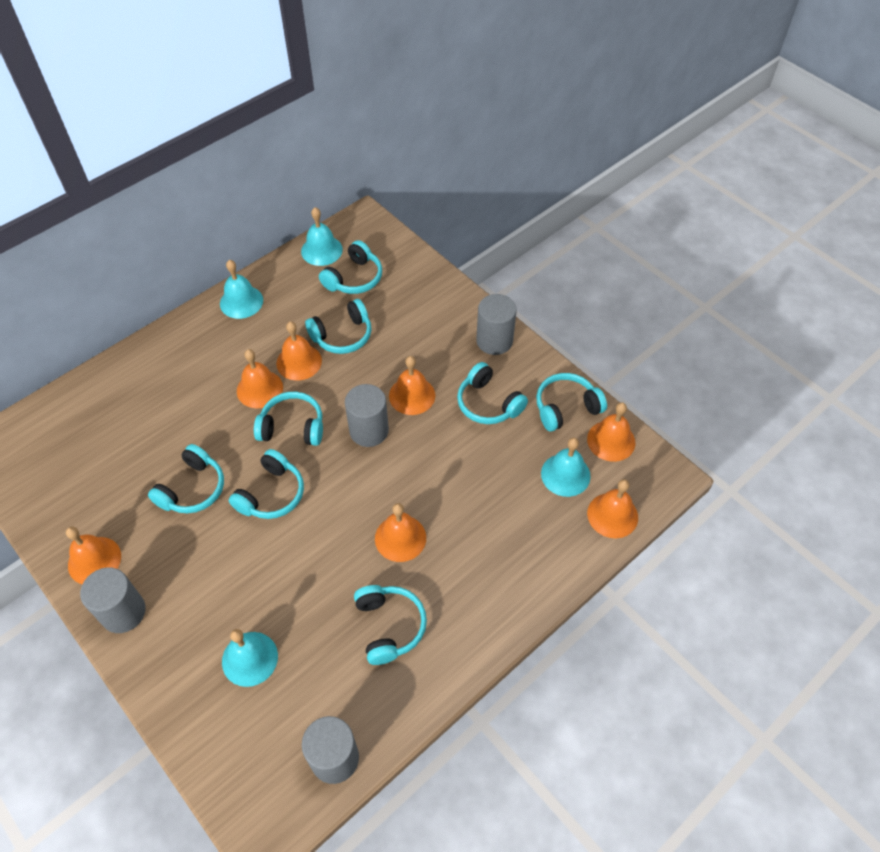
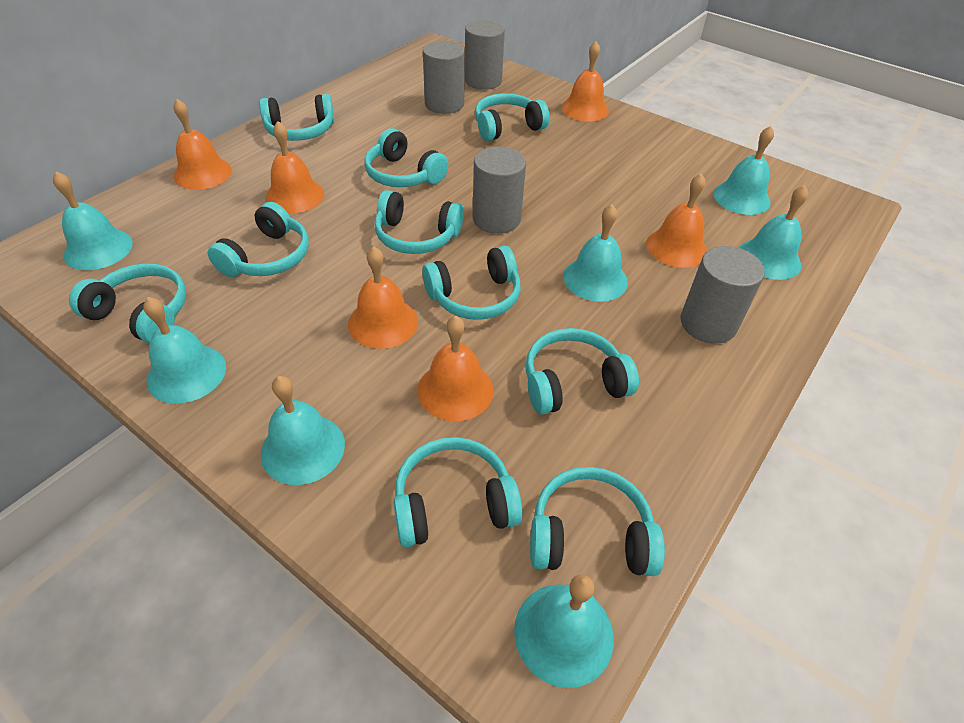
orange bell: 7 -> 6
turquoise bell: 4 -> 7
turquoise headphones: 8 -> 10

